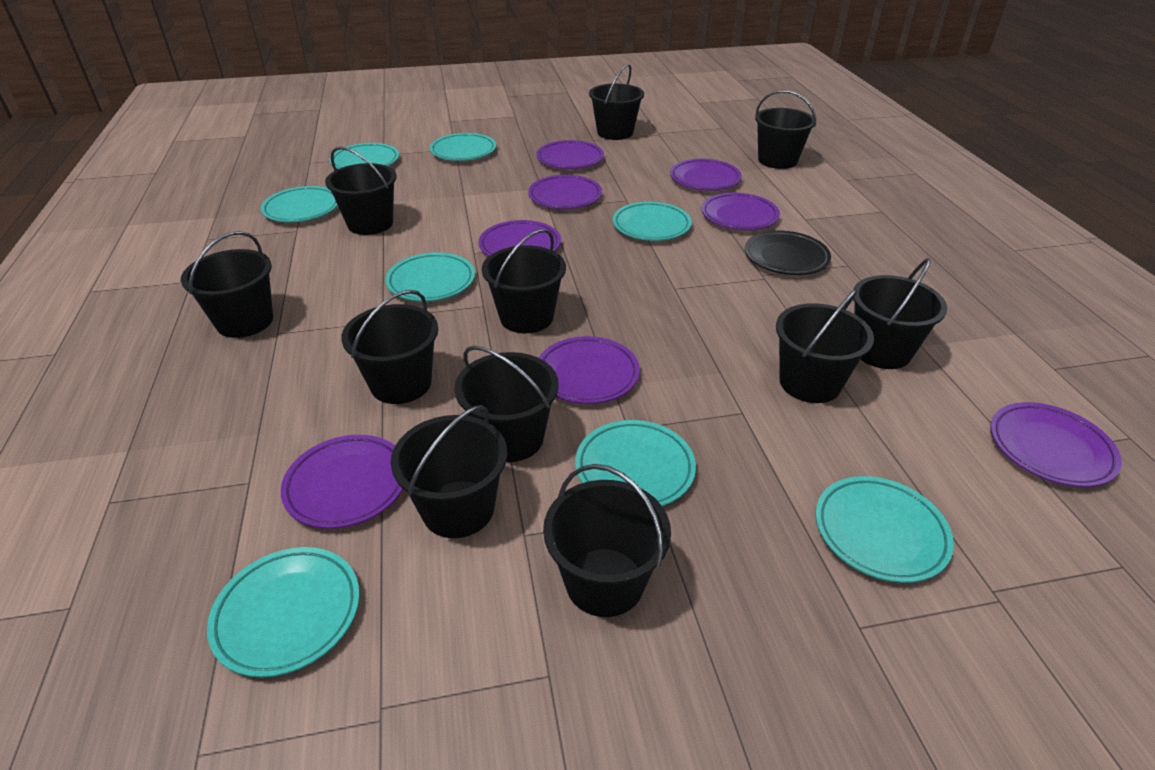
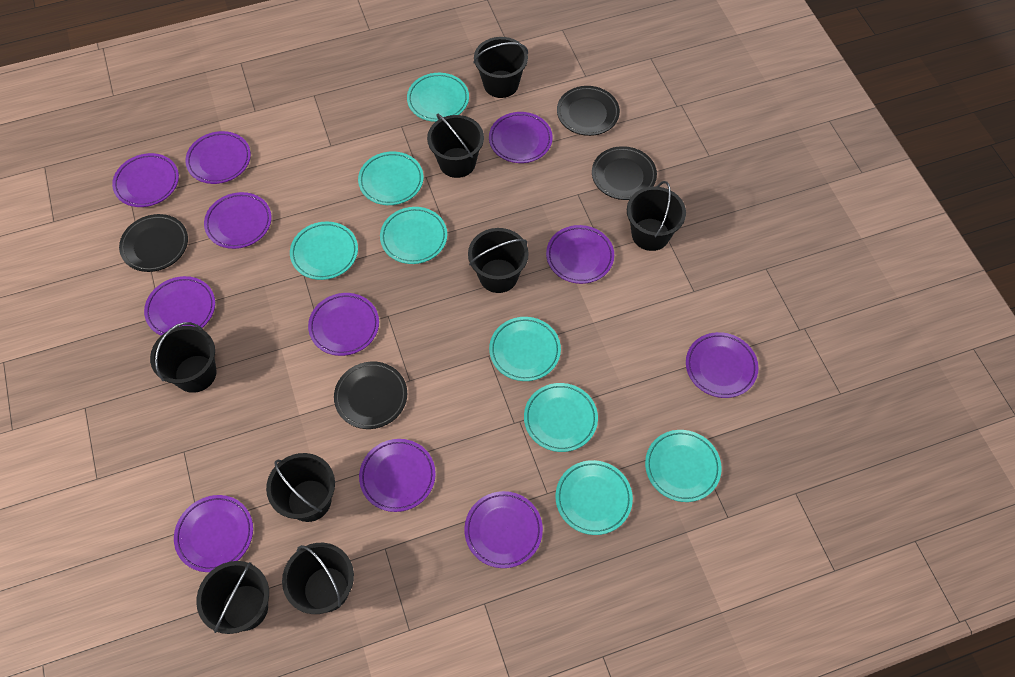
black bucket: 11 -> 8
black plate: 1 -> 4
purple plate: 8 -> 11

